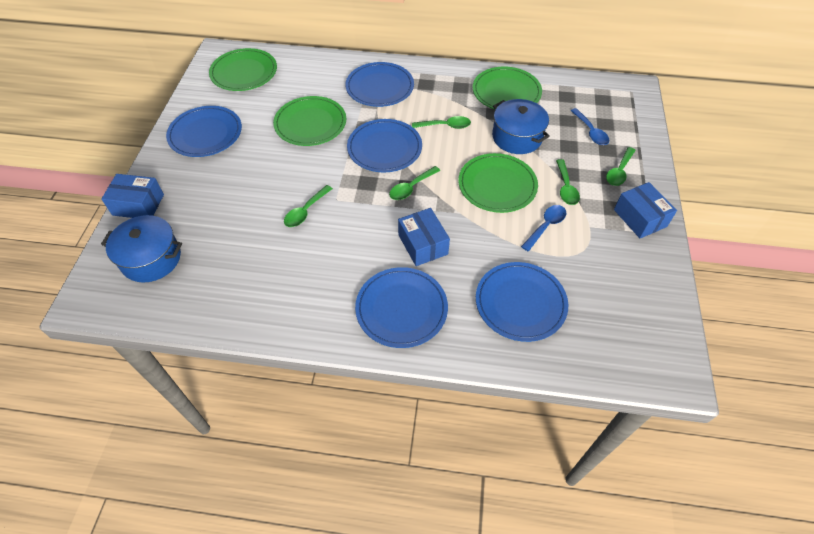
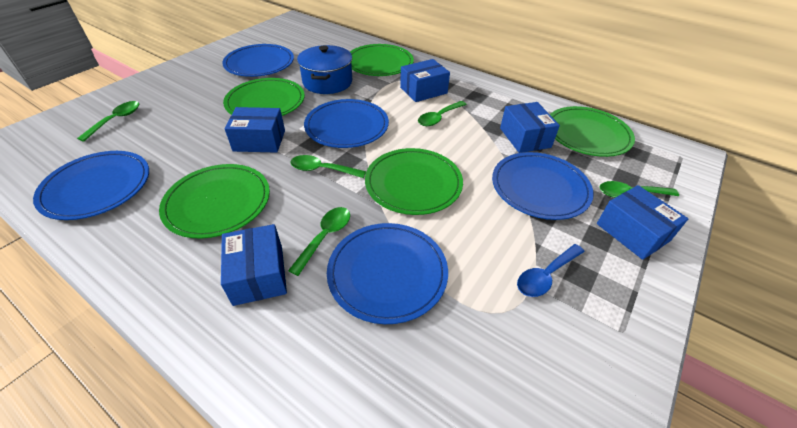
blue box: 3 -> 5
blue pot: 2 -> 1
blue spoon: 2 -> 1
green plate: 4 -> 5

